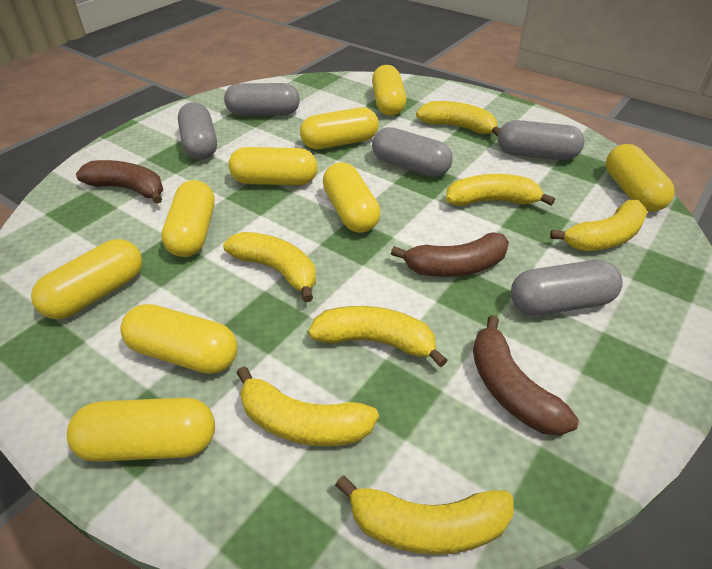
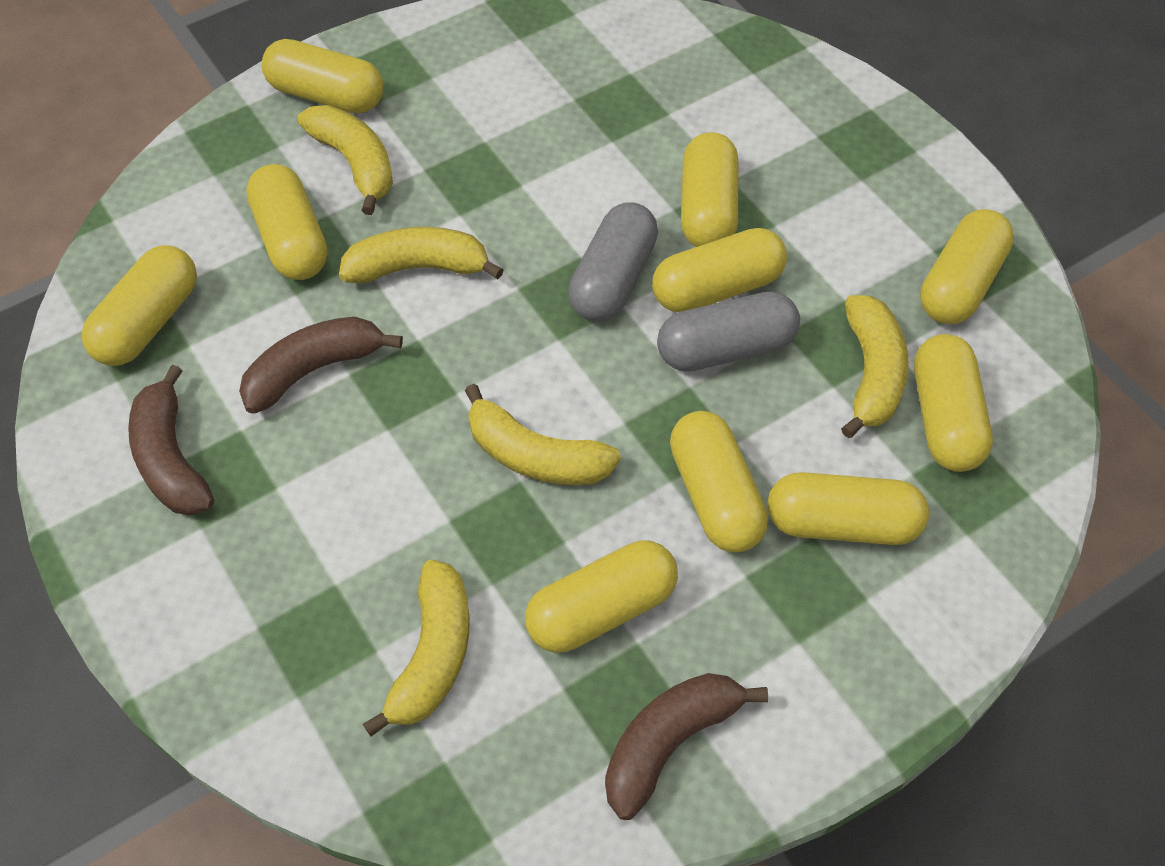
grey capsule: 5 -> 2
yellow banana: 7 -> 5
yellow capsule: 9 -> 10

